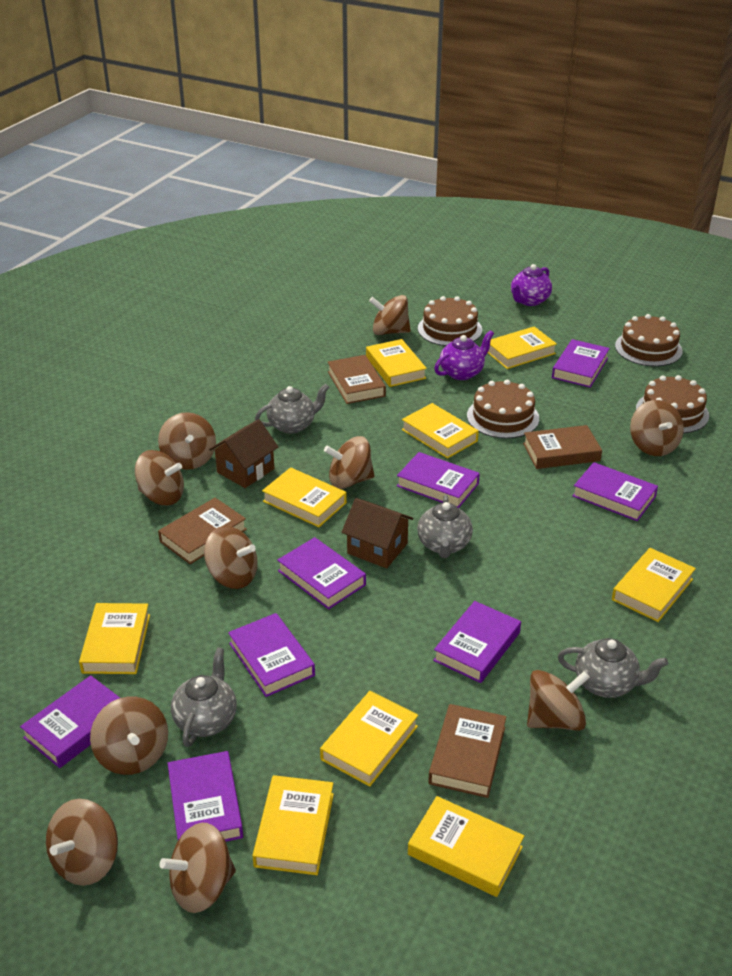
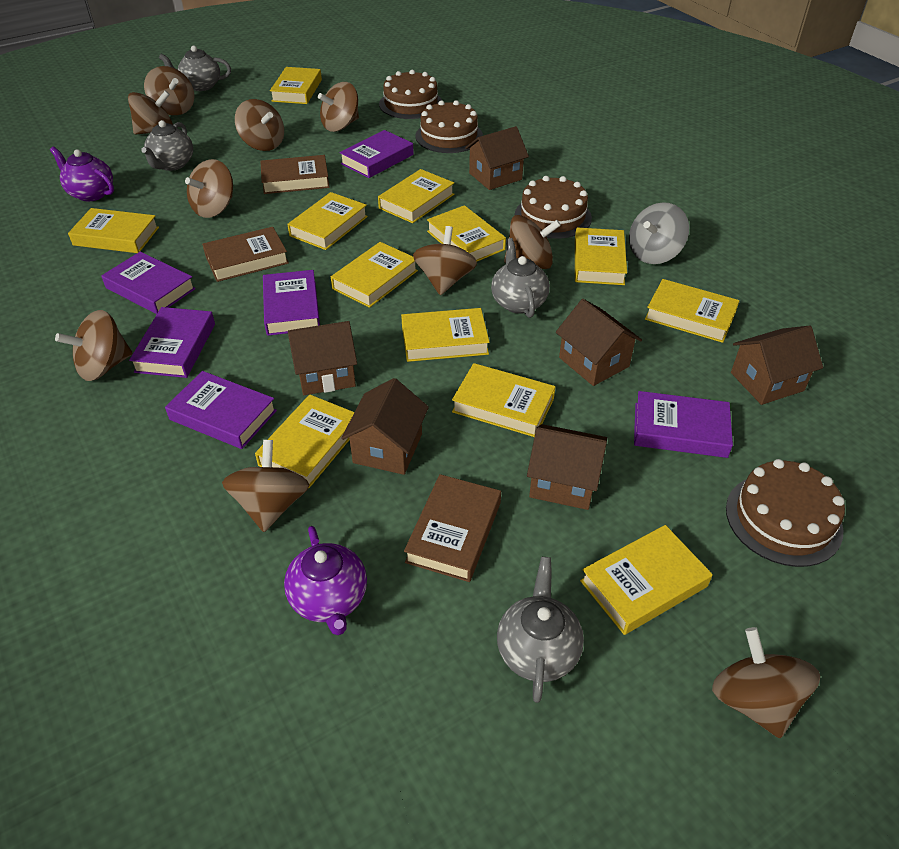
brown book: 4 -> 3
brown house: 2 -> 6
grey spinning top: 0 -> 1
purple book: 8 -> 6
yellow book: 9 -> 12

